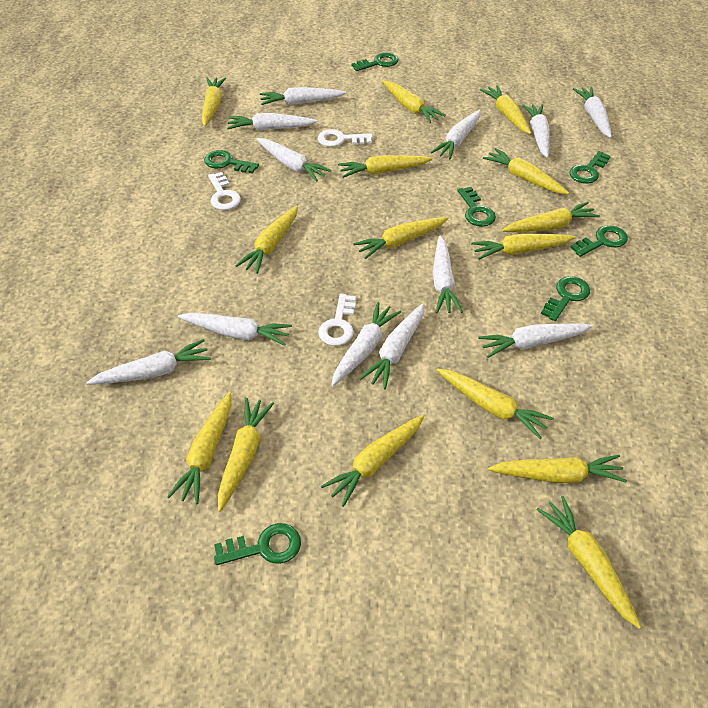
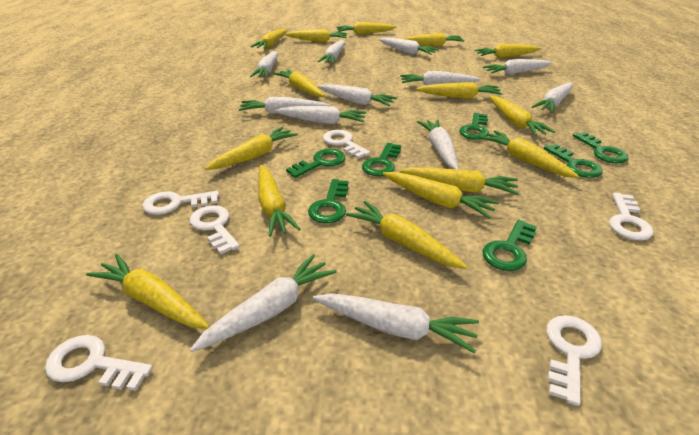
white key: 3 -> 6

